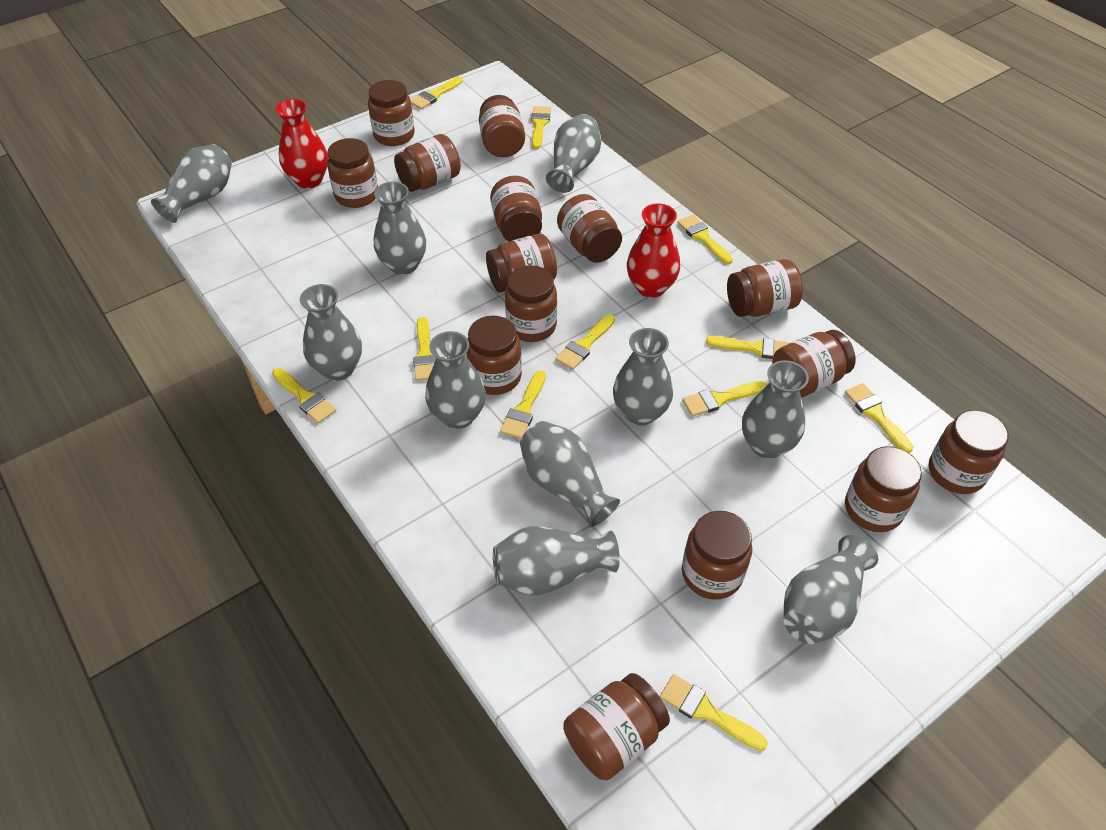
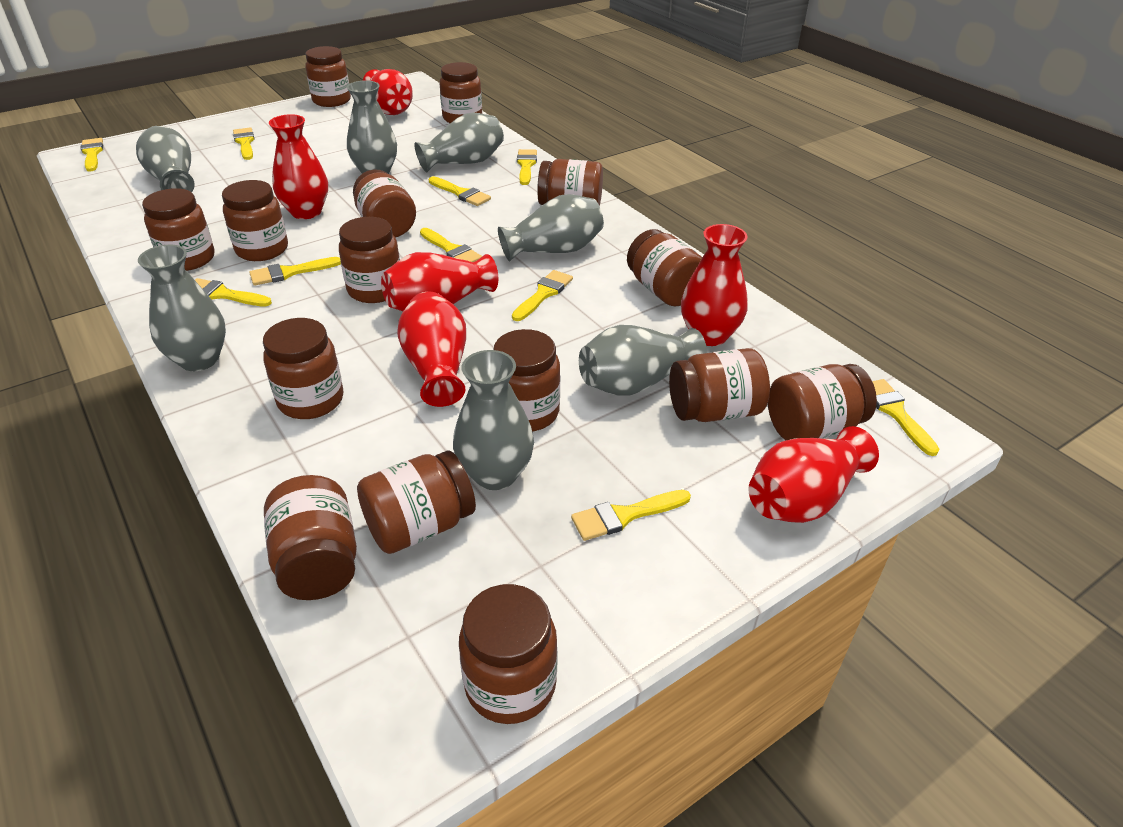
grey vase: 10 -> 7
red vase: 2 -> 6
yellow brush: 11 -> 10

